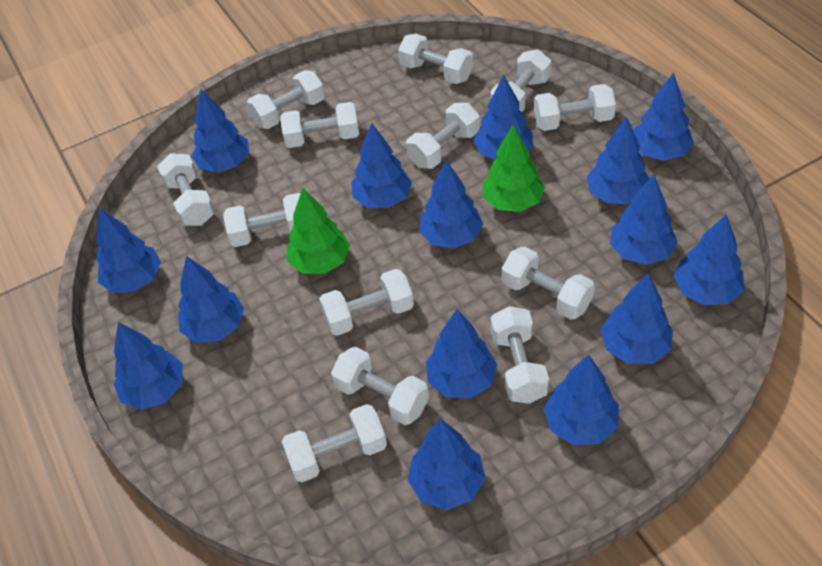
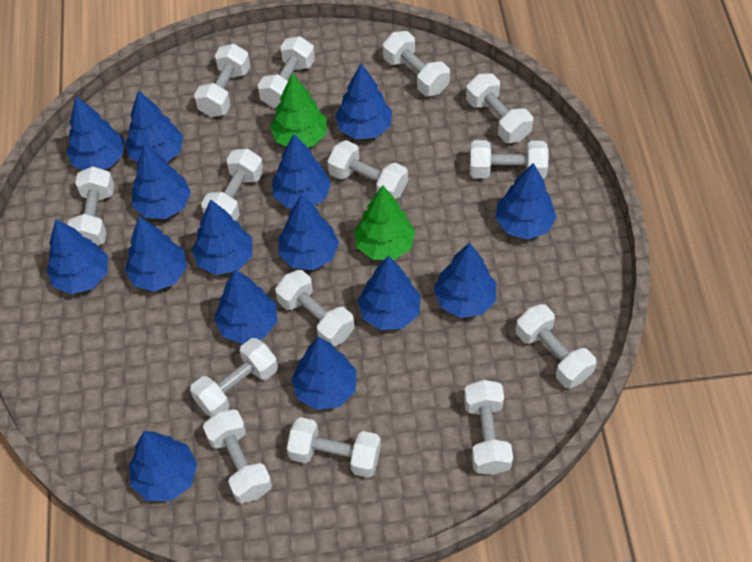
white dumbbell: 13 -> 14

